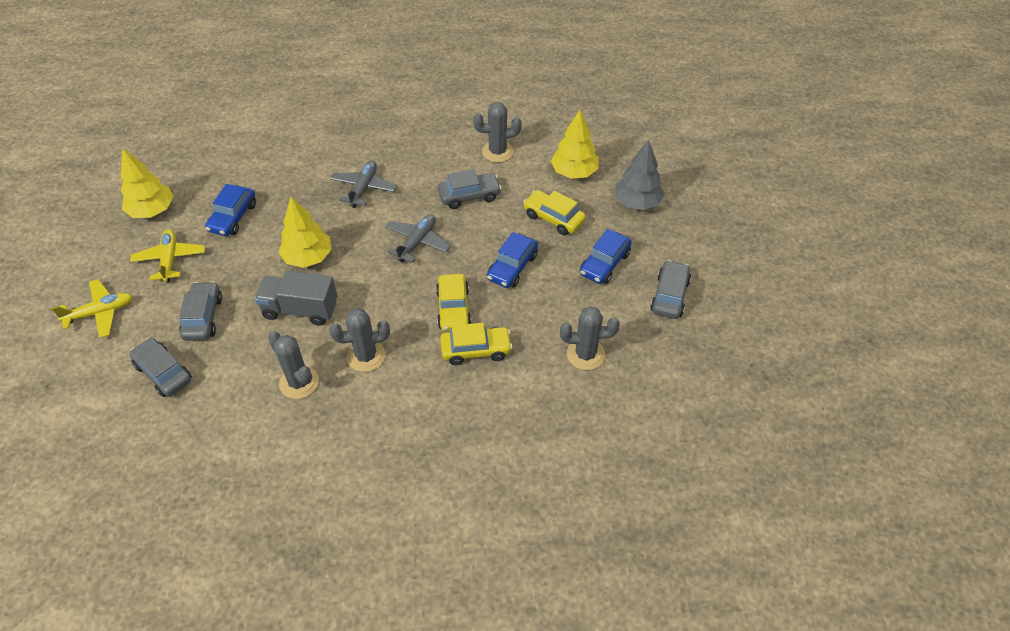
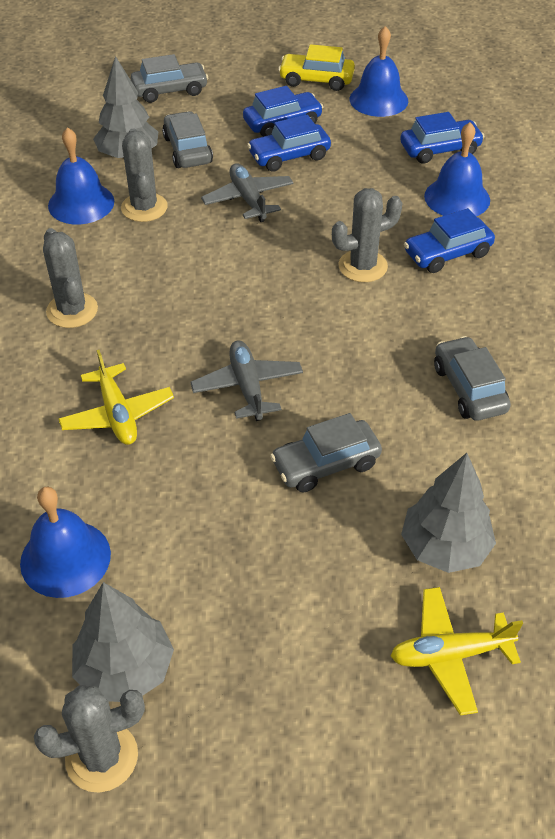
blue bell: 0 -> 4
blue car: 3 -> 4
grey tree: 1 -> 3
grey truck: 1 -> 0
yellow car: 3 -> 1
yellow tree: 3 -> 0

